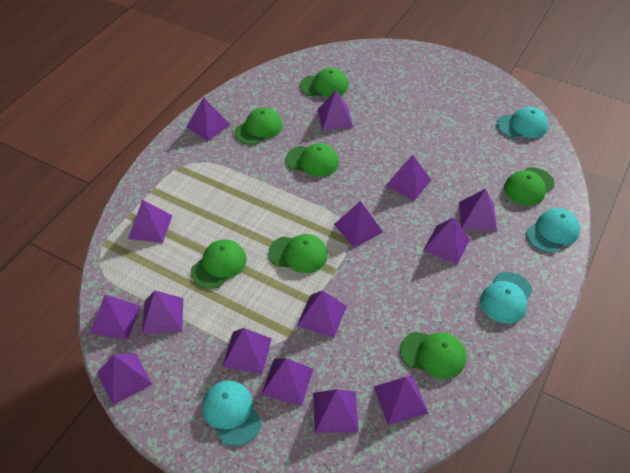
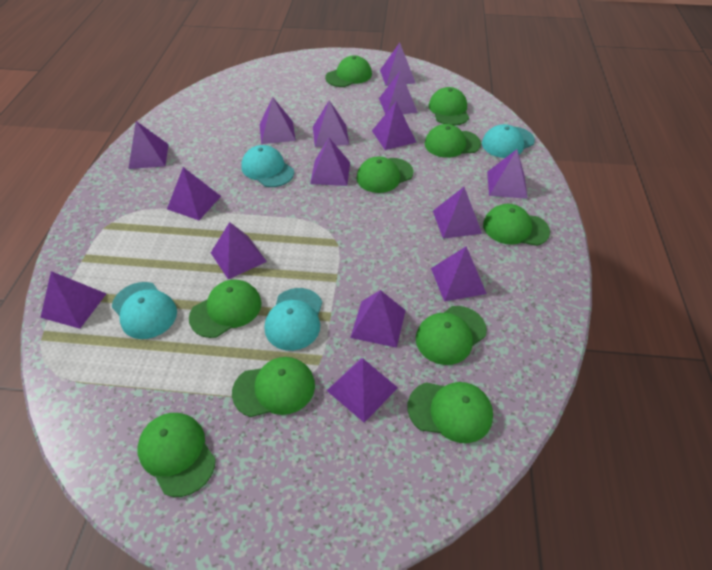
green cap: 7 -> 10

